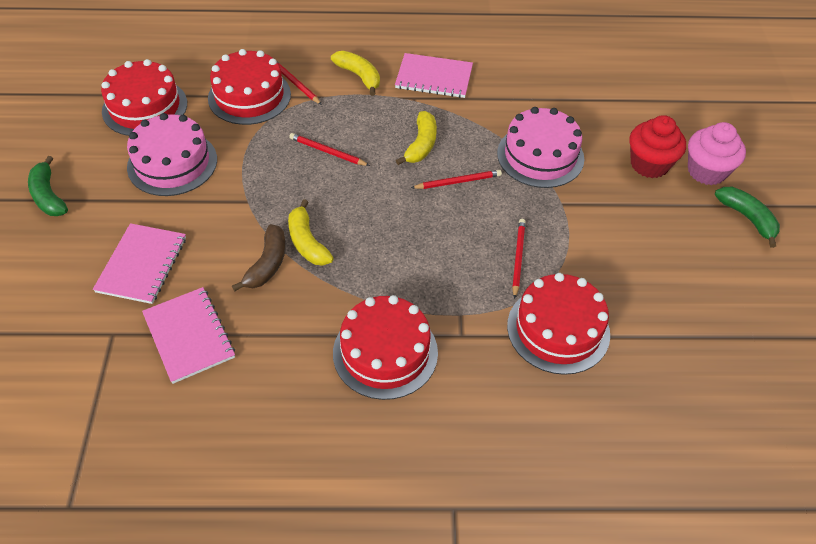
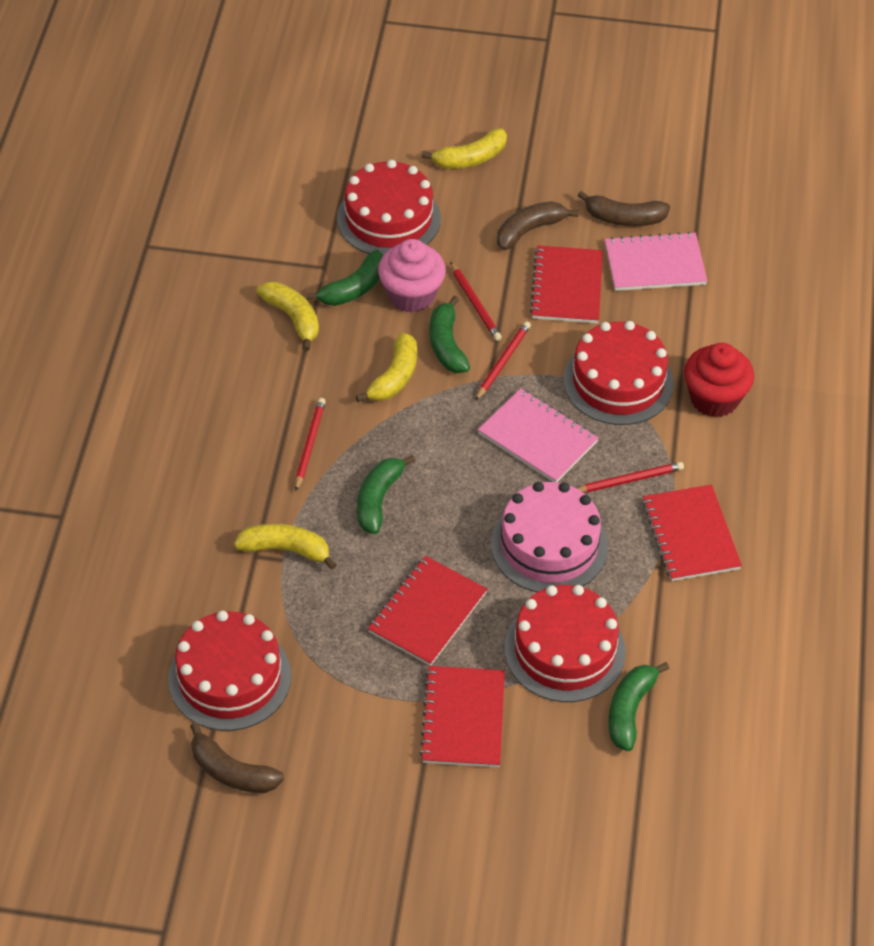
brown banana: 1 -> 3
green banana: 2 -> 4
pink cake: 2 -> 1
pink notebook: 3 -> 2
red notebook: 0 -> 4
yellow banana: 3 -> 4

